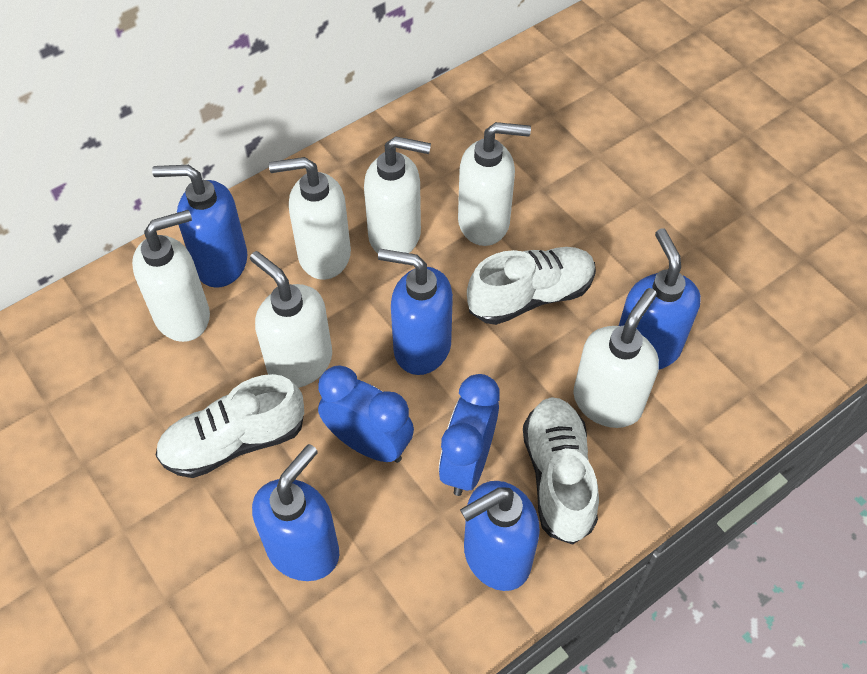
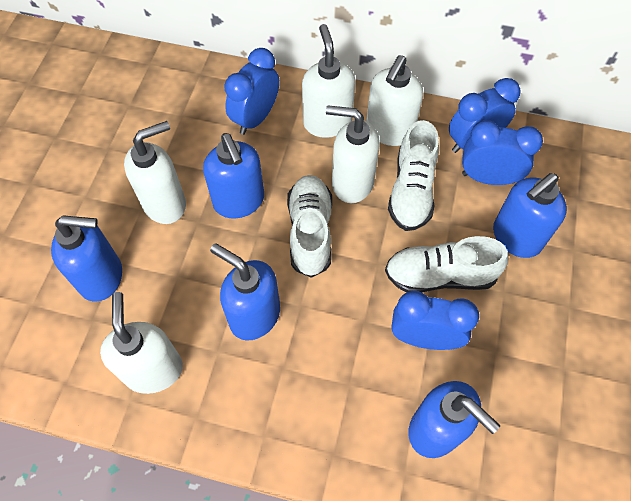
blue clock: 2 -> 4
white soap dispenser: 6 -> 5

